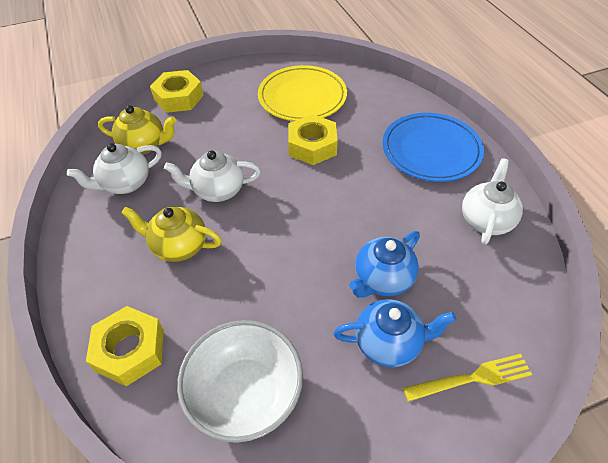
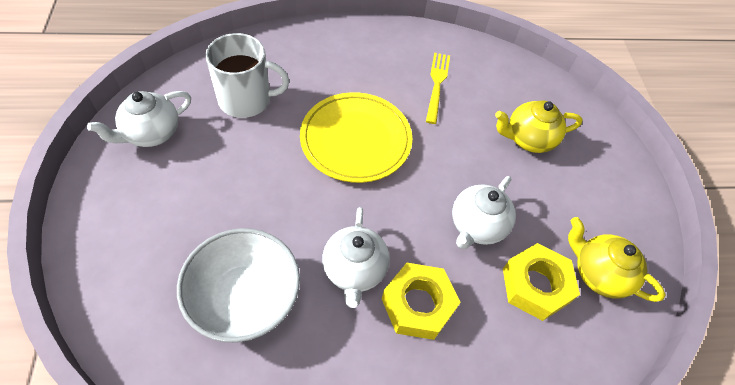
blue plate: 1 -> 0
blue teapot: 2 -> 0
white mug: 0 -> 1
yellow nut: 3 -> 2

